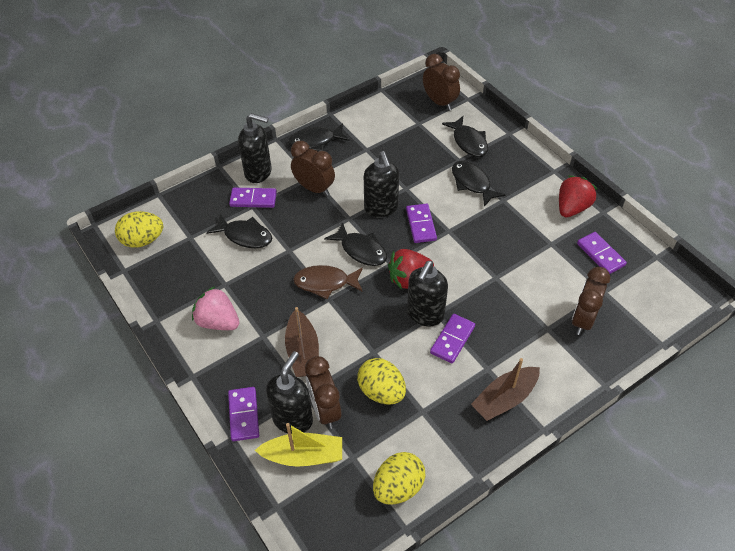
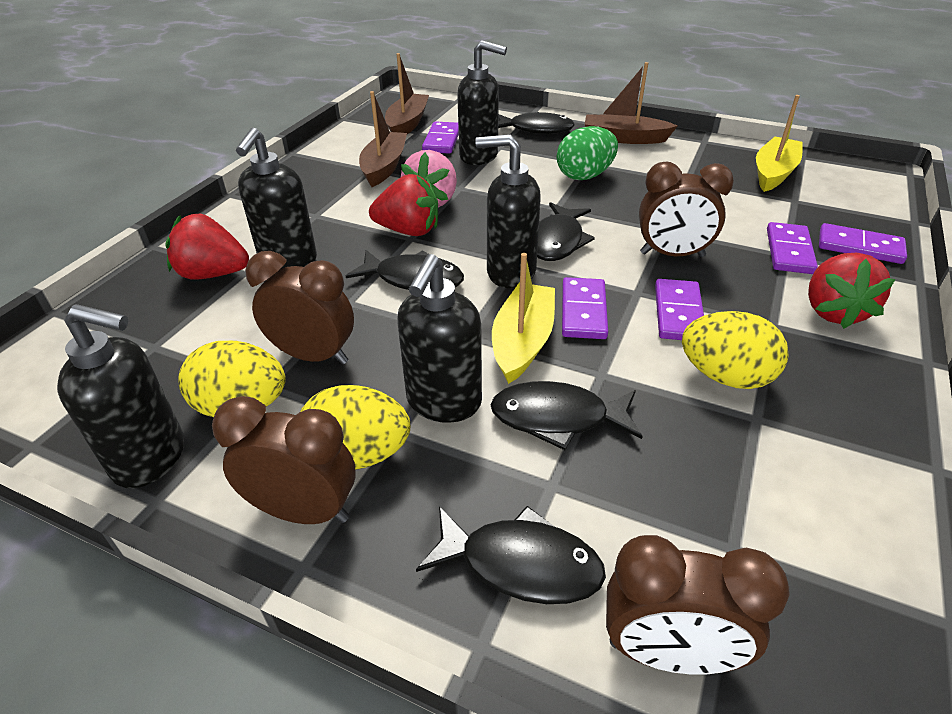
black soap dispenser: 4 -> 5
brown boat: 2 -> 3
brown fish: 1 -> 0
green egg: 0 -> 1
red strawberry: 2 -> 3
yellow boat: 1 -> 2

